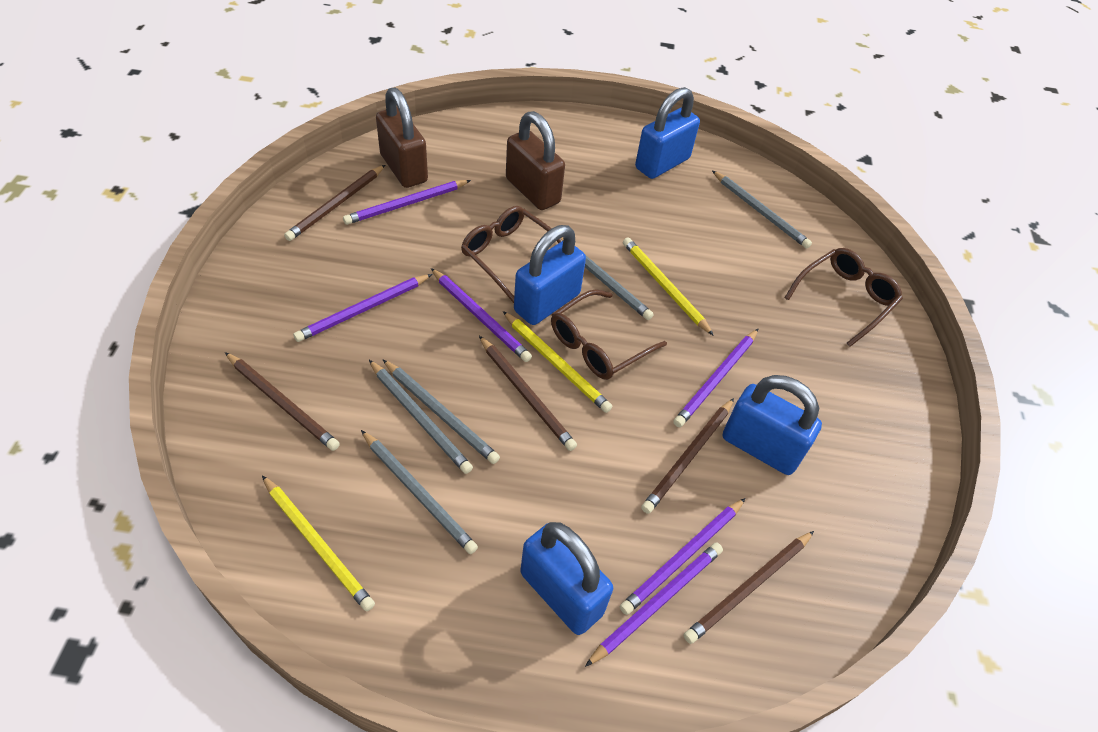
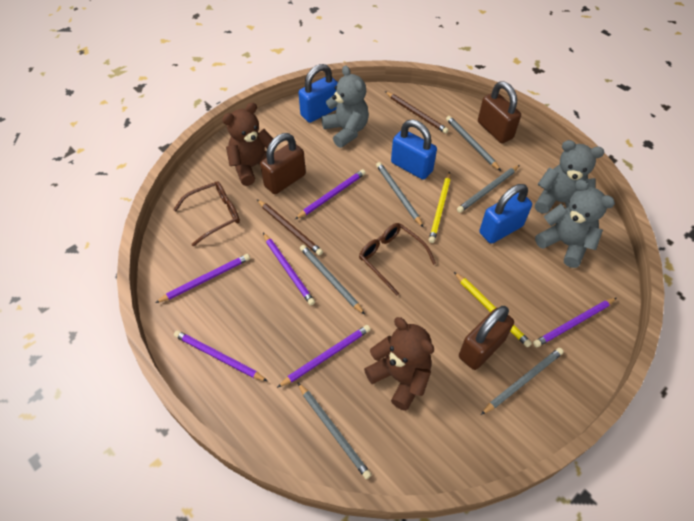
blue padlock: 4 -> 3
brown glasses: 3 -> 2
brown padlock: 2 -> 3
brown pencil: 5 -> 2
brown teddy bear: 0 -> 2
grey pencil: 5 -> 6
grey teddy bear: 0 -> 3
yellow pencil: 3 -> 2

